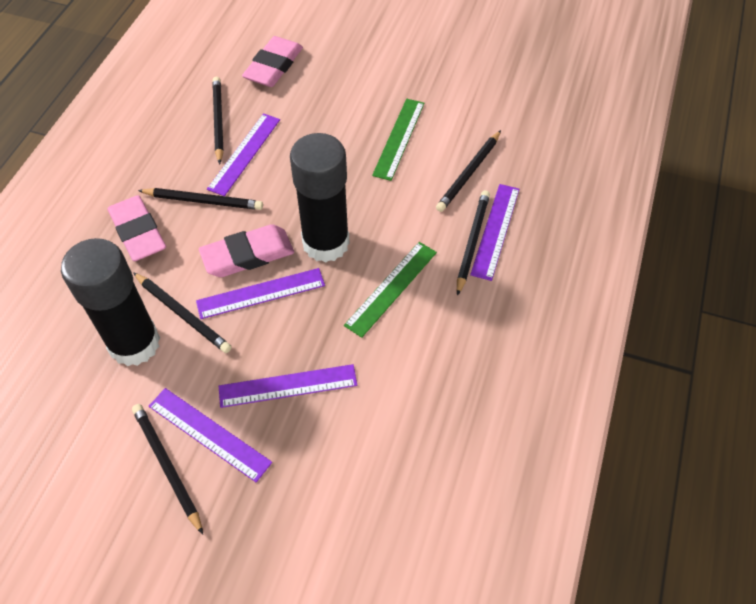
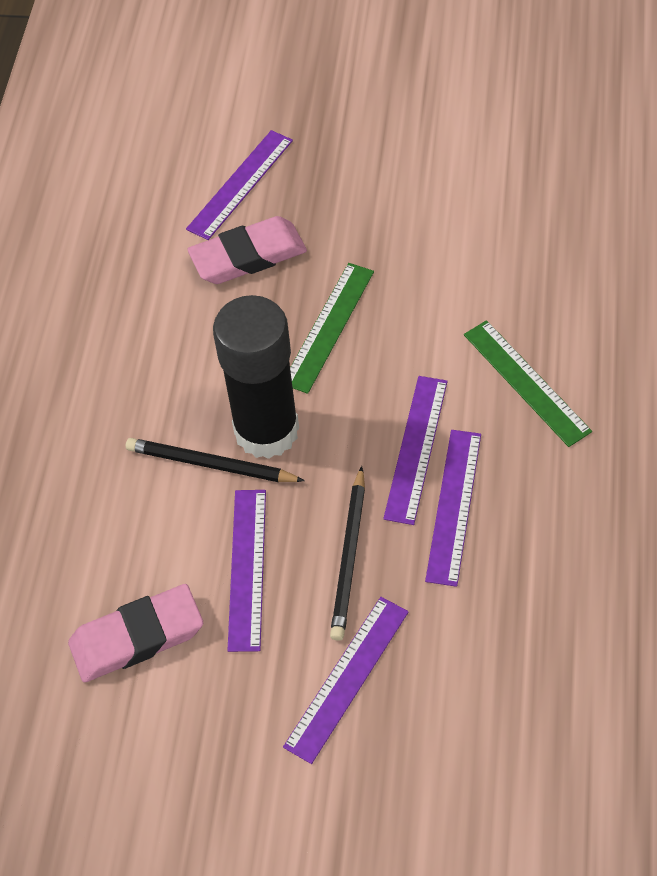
black glue stick: 2 -> 1
black pencil: 6 -> 2
pink eraser: 3 -> 2

